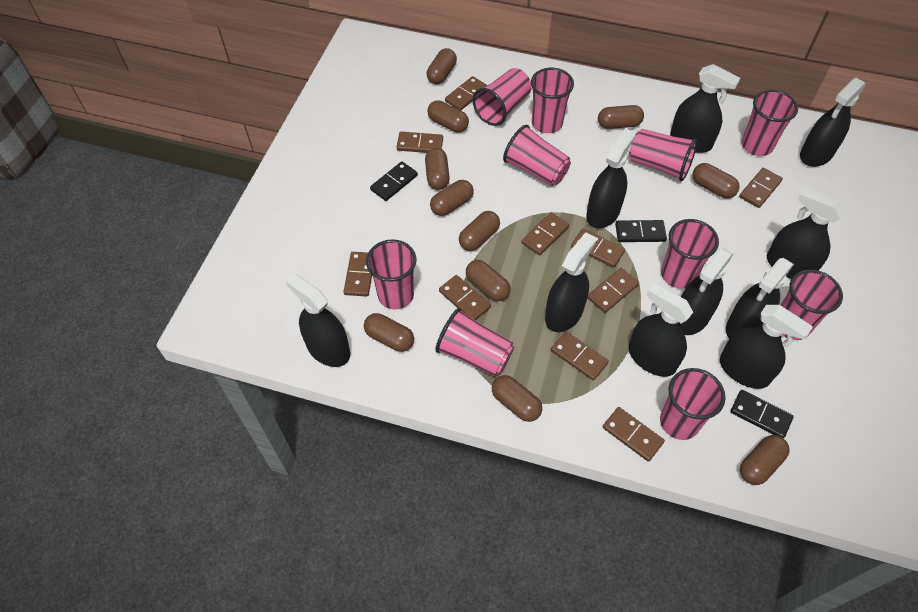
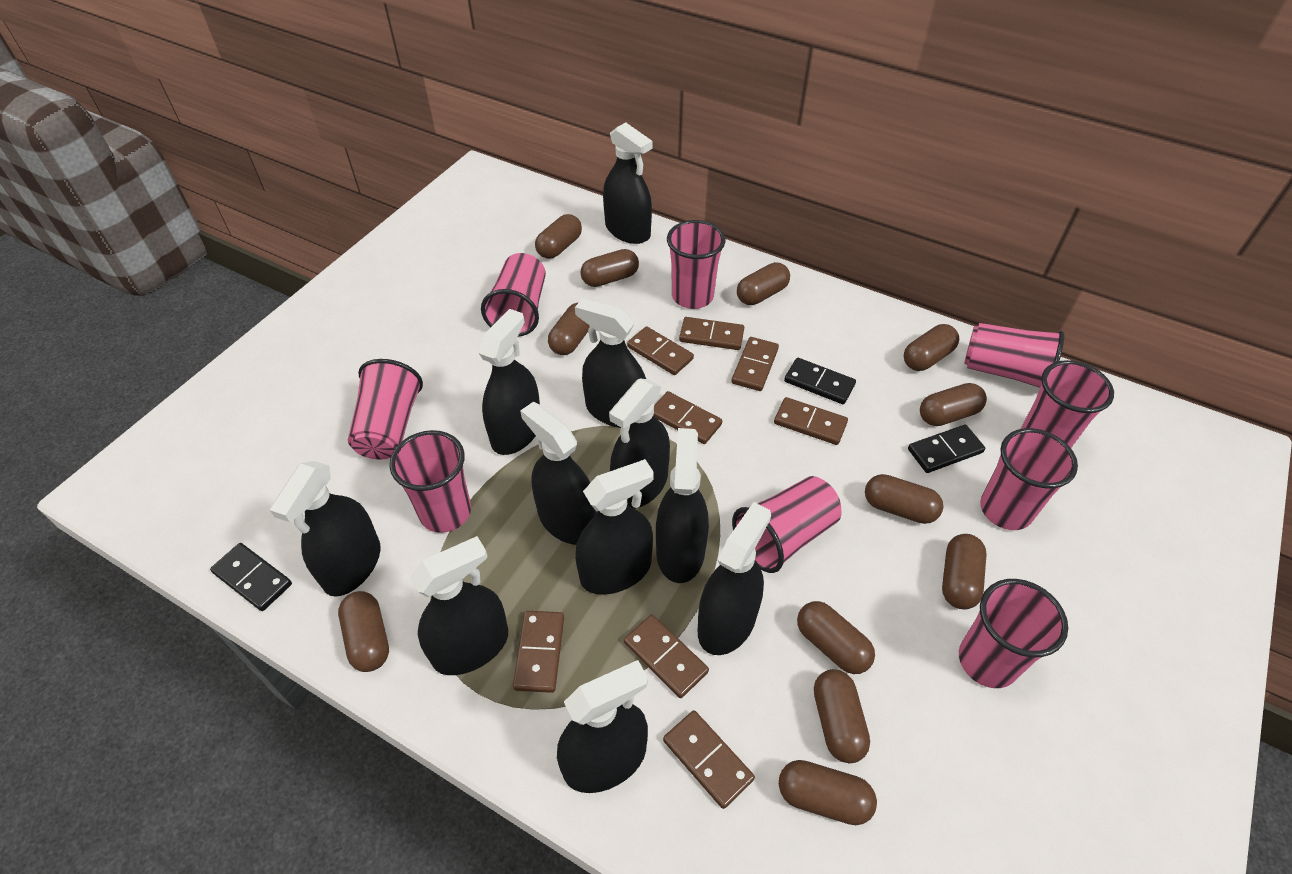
black spray bottle: 10 -> 11
brown capsule: 11 -> 12
brown domino: 10 -> 8
pink cup: 10 -> 9

